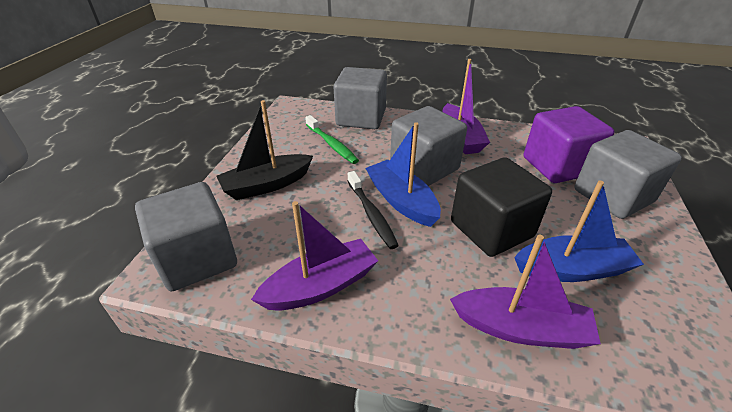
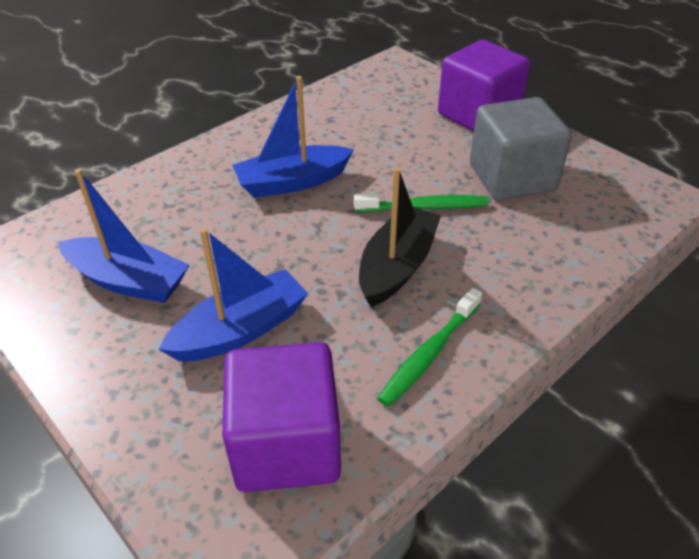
black cube: 1 -> 0
black toothbrush: 1 -> 0
blue boat: 2 -> 3
green toothbrush: 1 -> 2
grey cube: 4 -> 1
purple boat: 3 -> 0
purple cube: 1 -> 2

